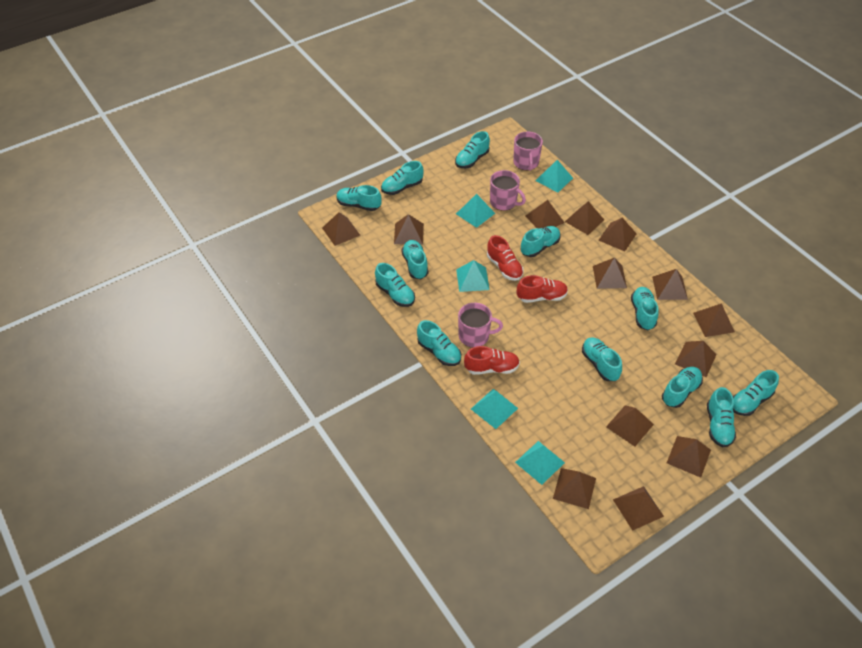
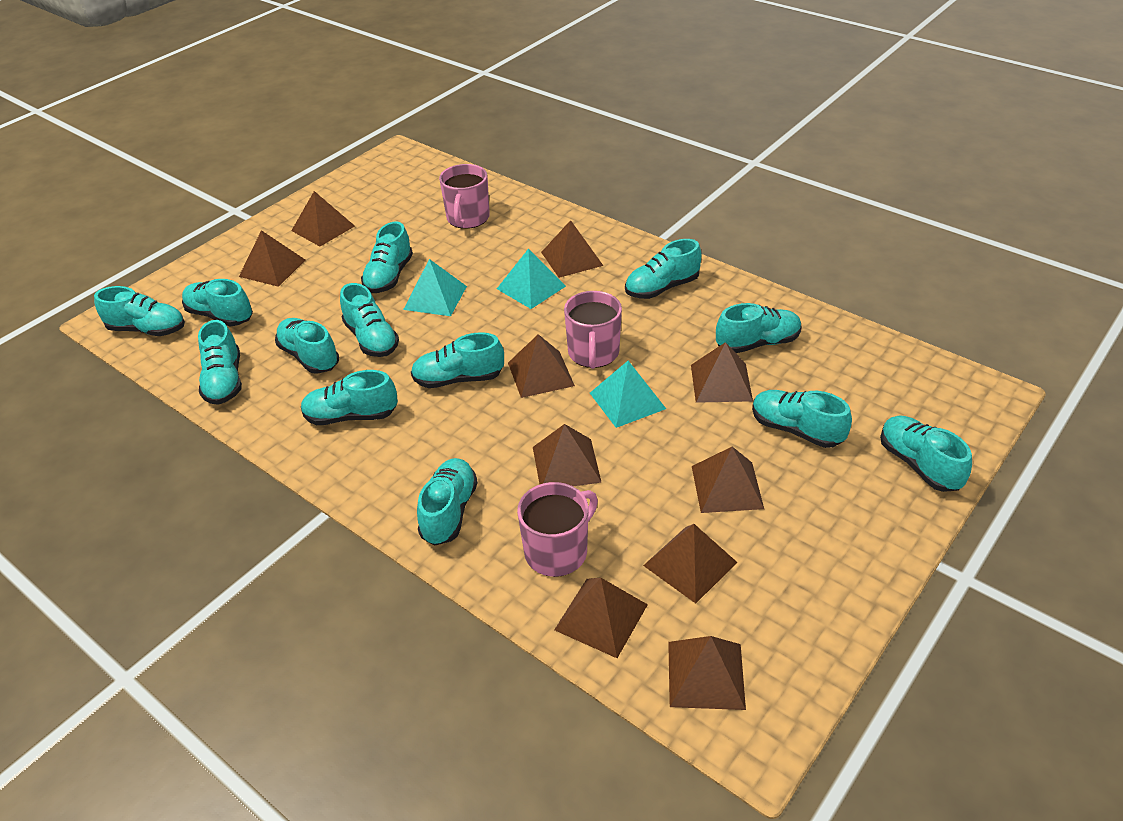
brown pyramid: 13 -> 10
red shoe: 3 -> 0
turquoise pyramid: 5 -> 3
turquoise shoe: 12 -> 13

